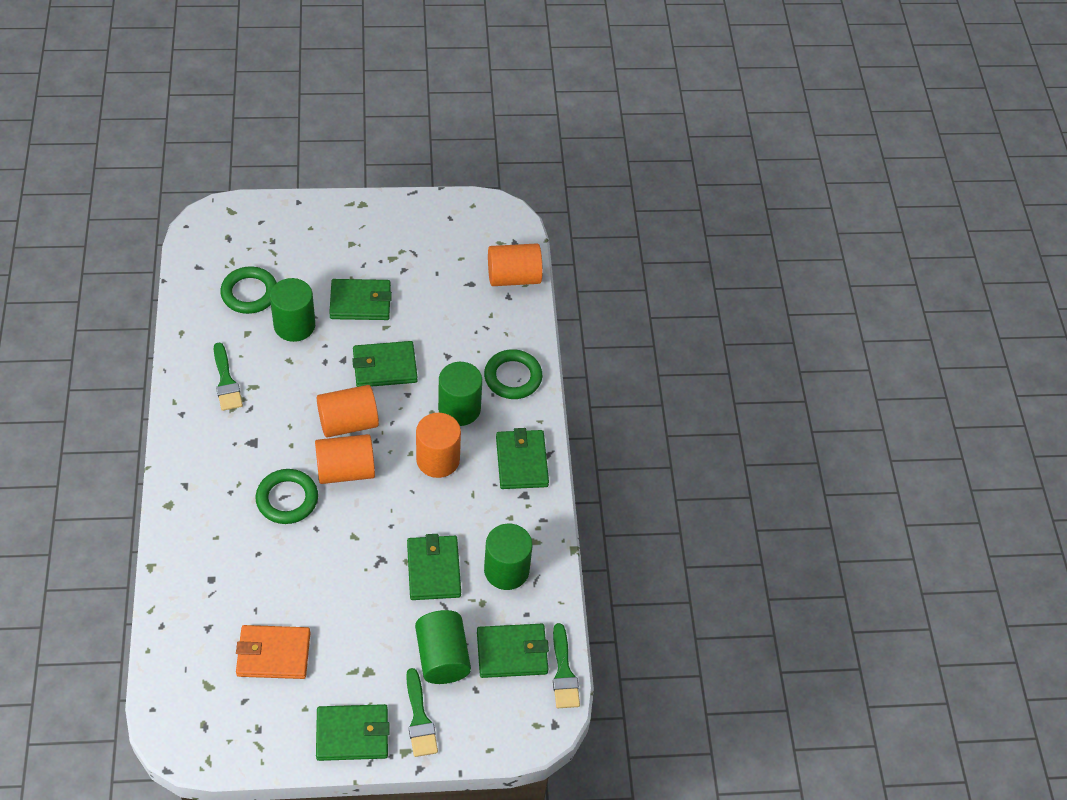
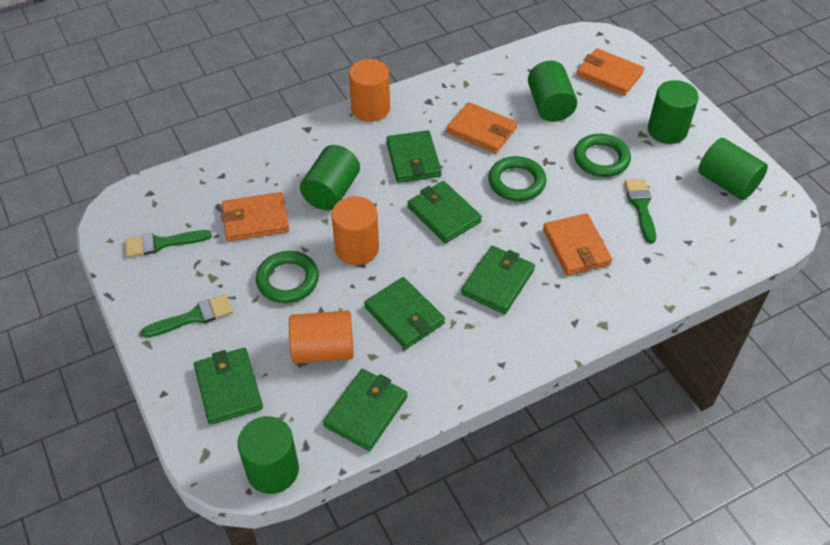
green cylinder: 4 -> 5
orange cylinder: 4 -> 3
orange wallet: 1 -> 4

